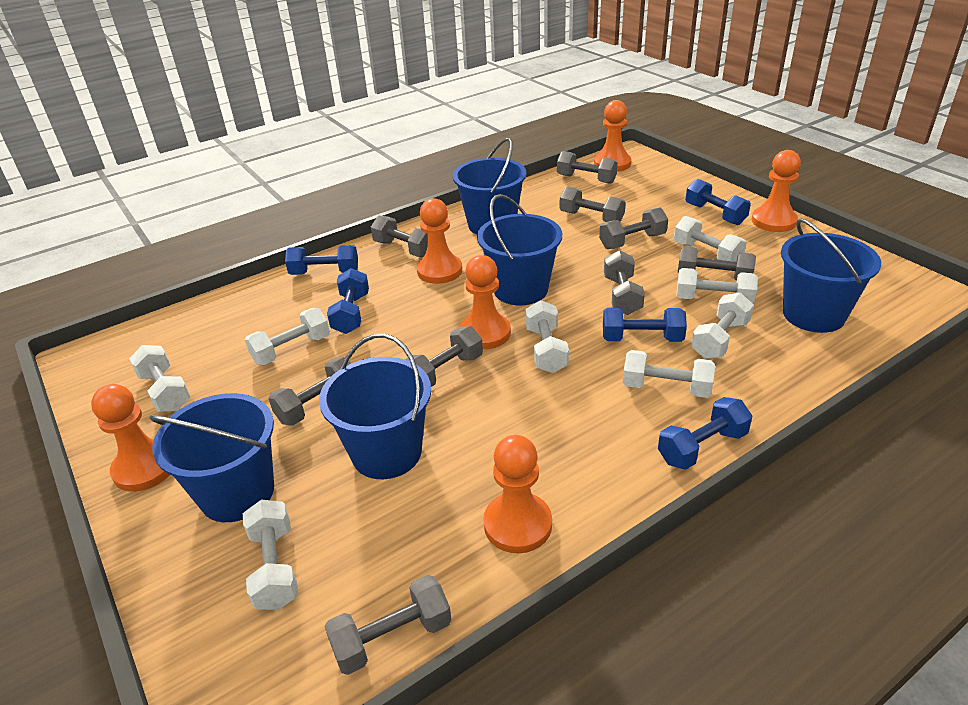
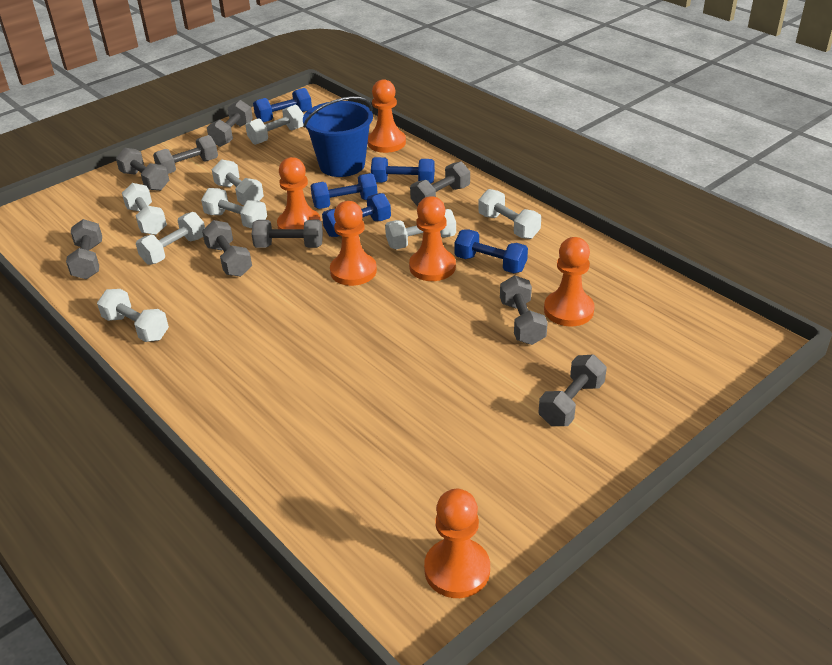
blue bucket: 5 -> 1

